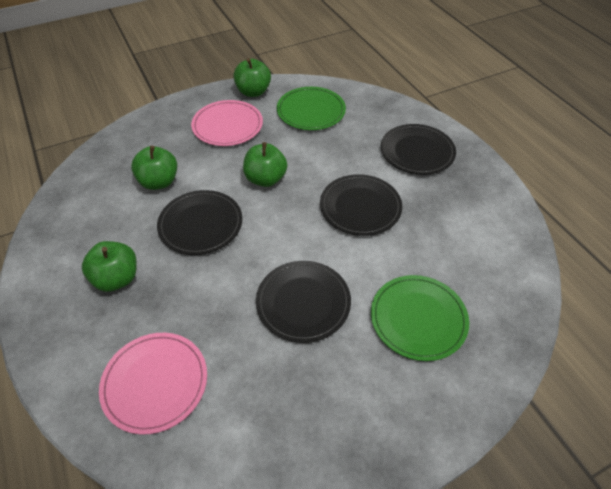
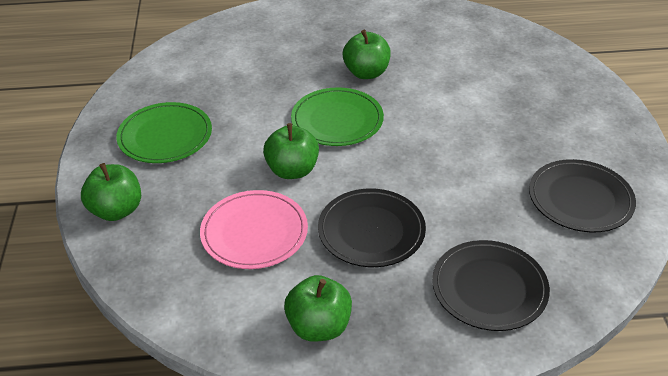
black plate: 4 -> 3
pink plate: 2 -> 1

